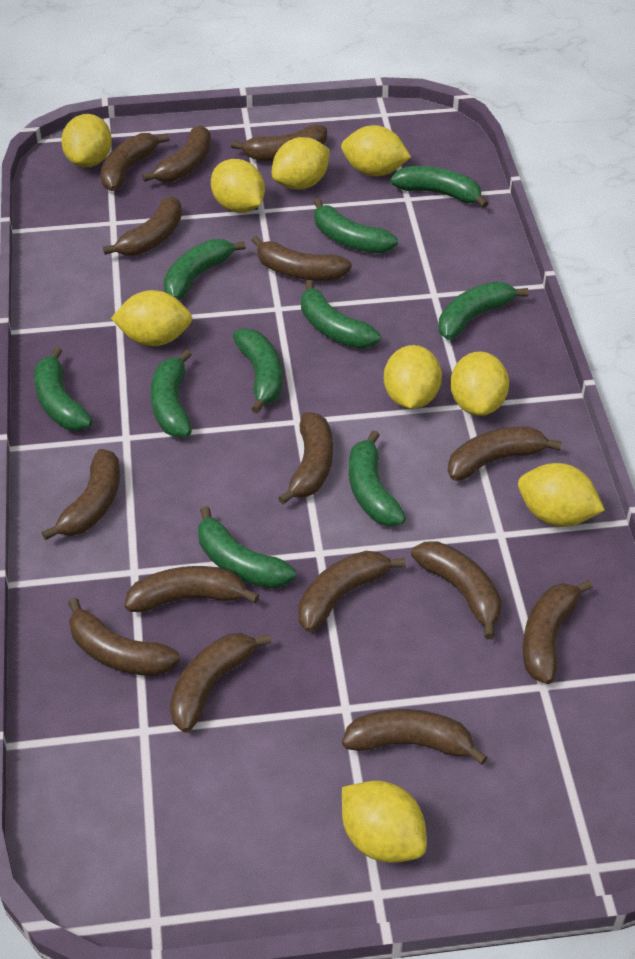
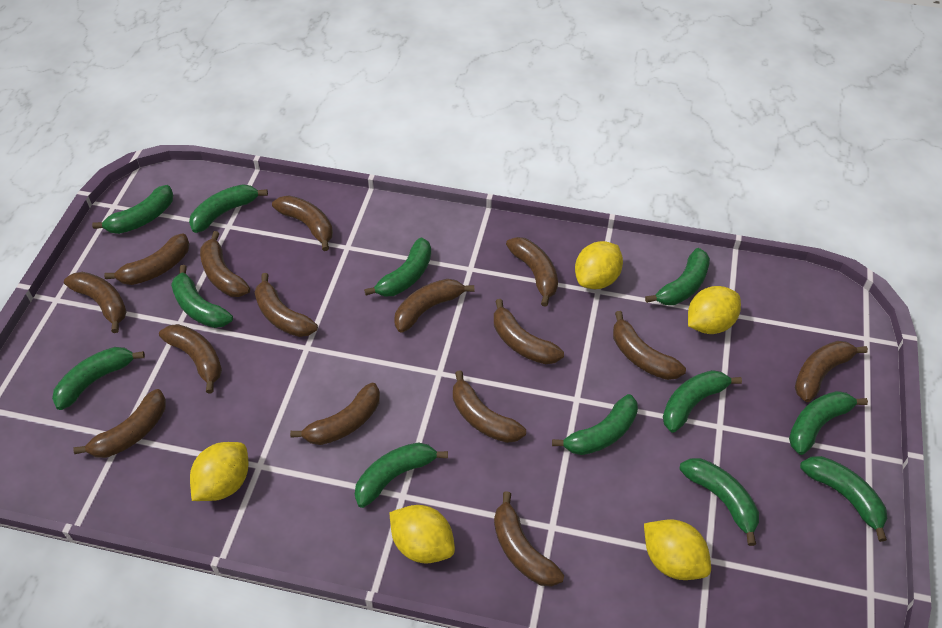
green banana: 10 -> 12
yellow lemon: 9 -> 5

